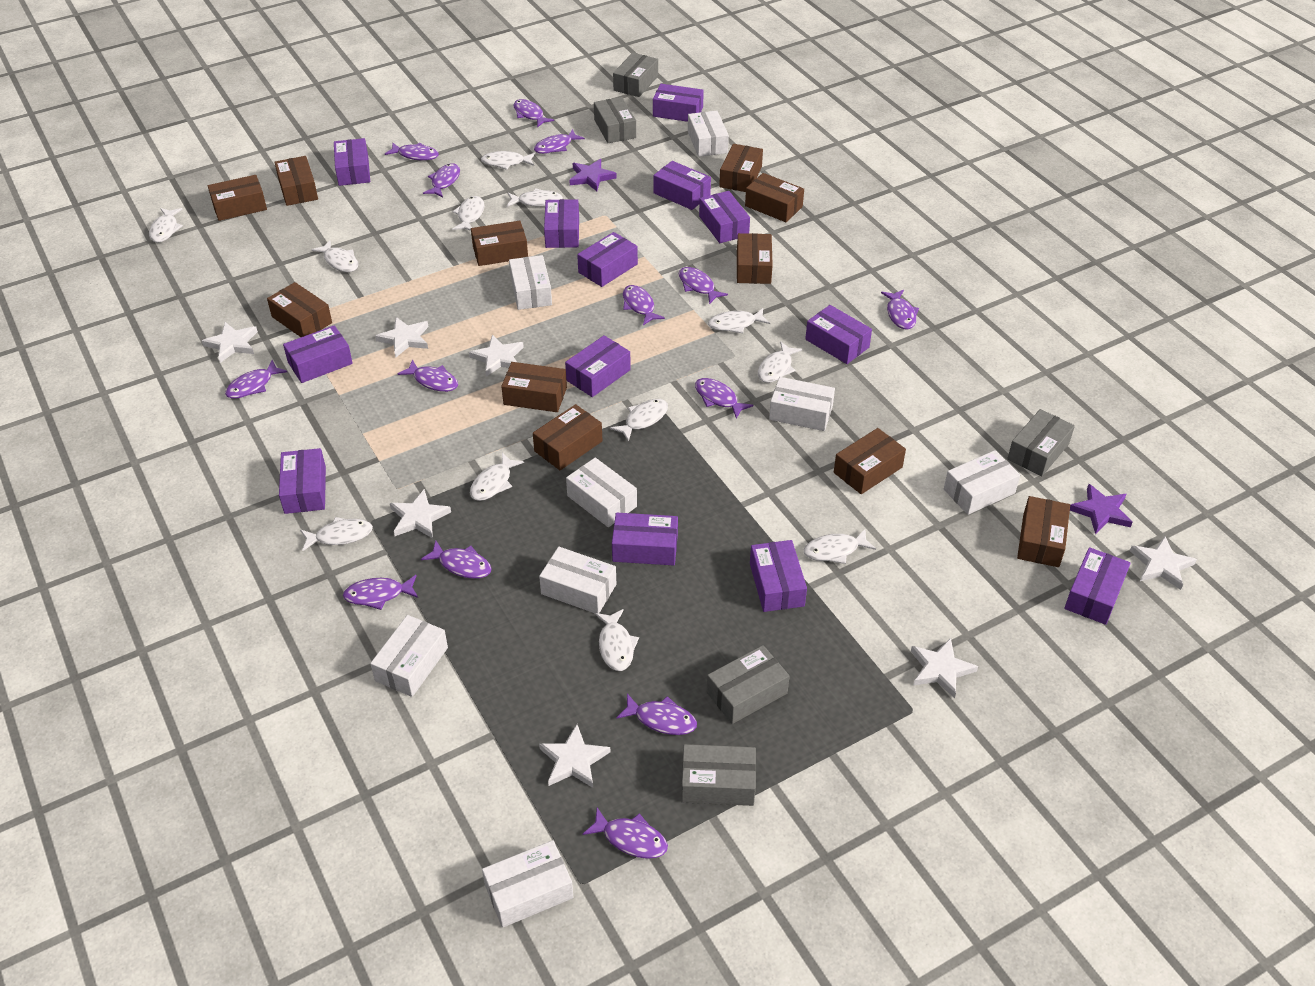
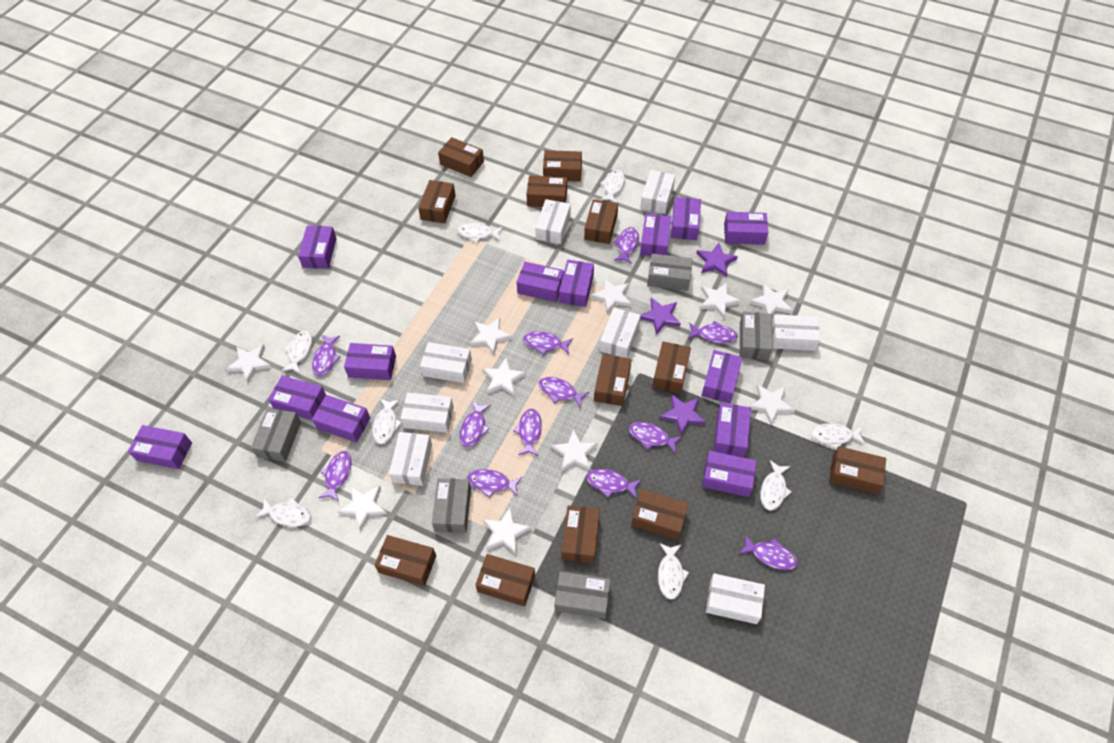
brown box: 11 -> 12
purple fish: 14 -> 12
purple star: 2 -> 3
white fish: 12 -> 8
white star: 7 -> 10

